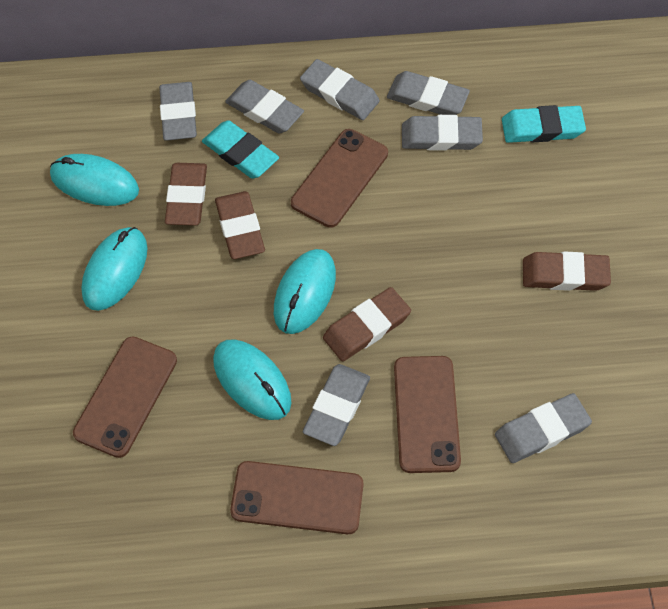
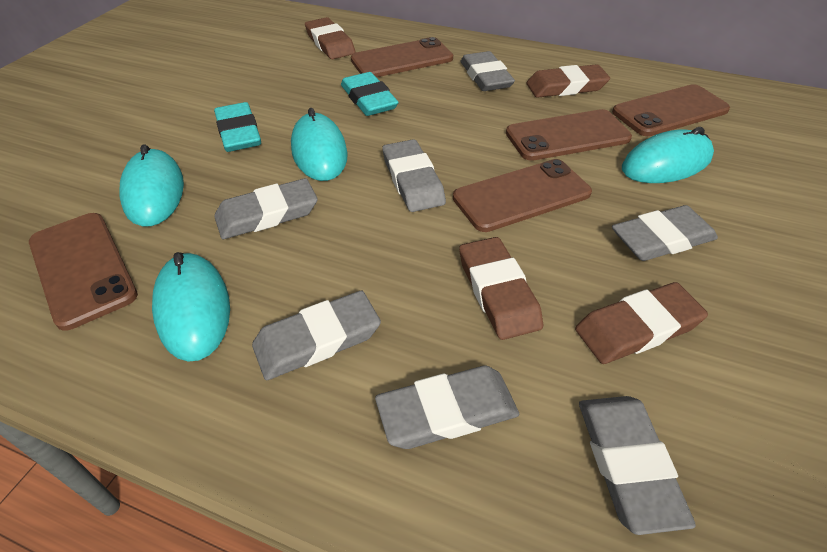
brown phone: 4 -> 5

